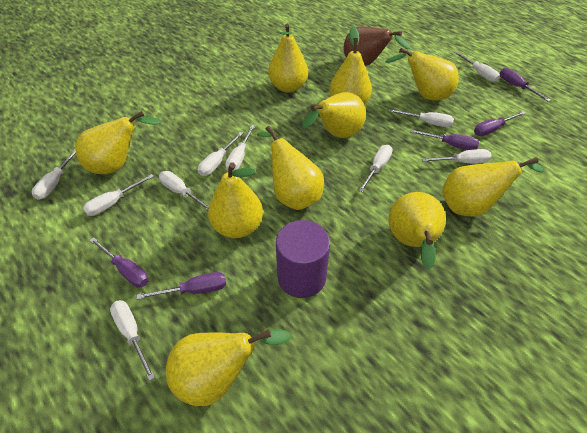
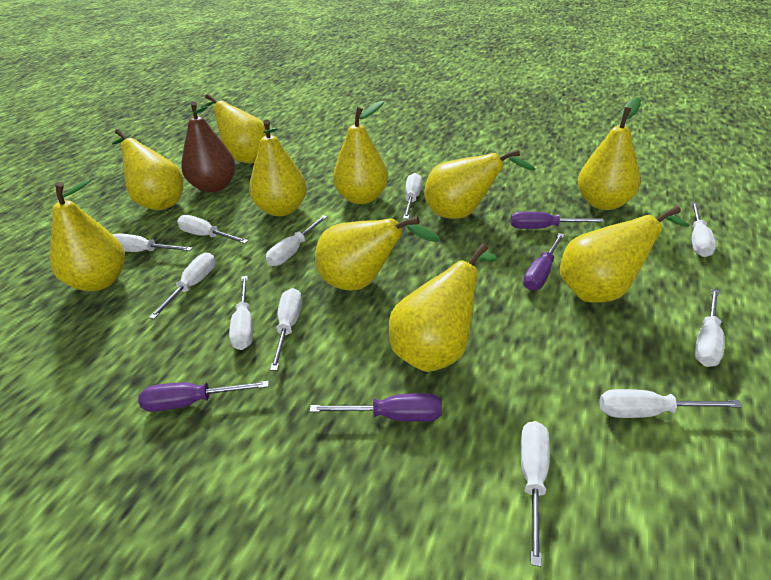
purple cylinder: 1 -> 0
purple screwdriver: 5 -> 4
white screwdriver: 10 -> 11

